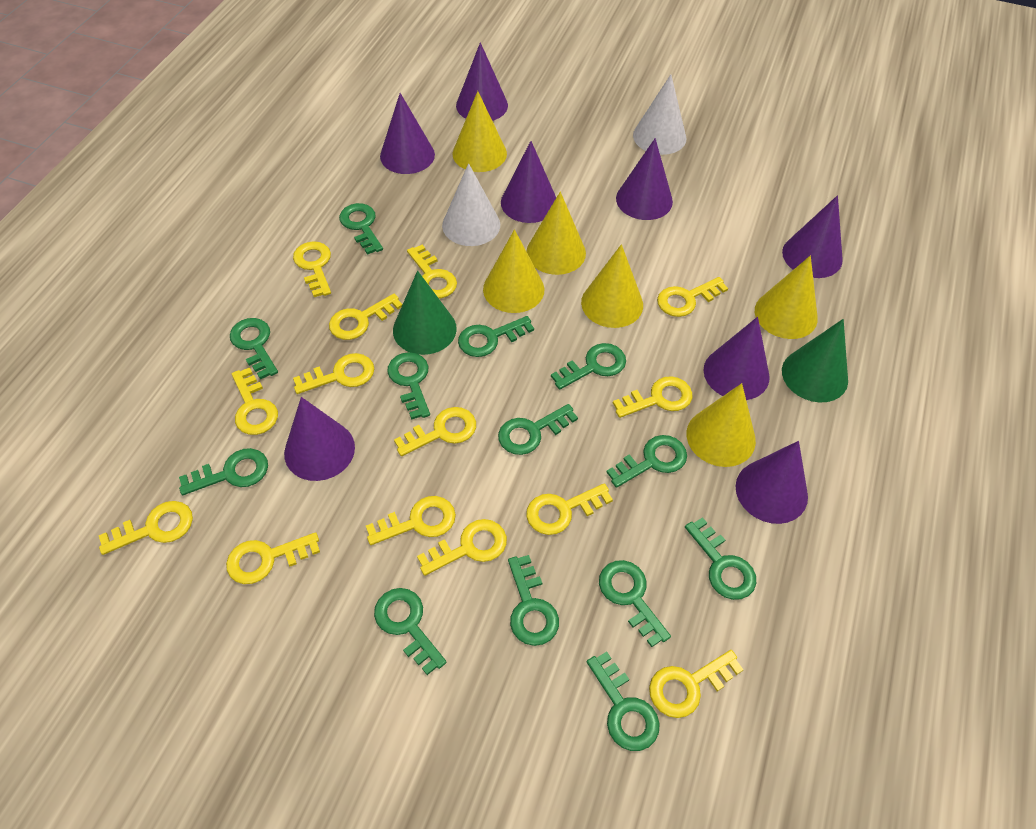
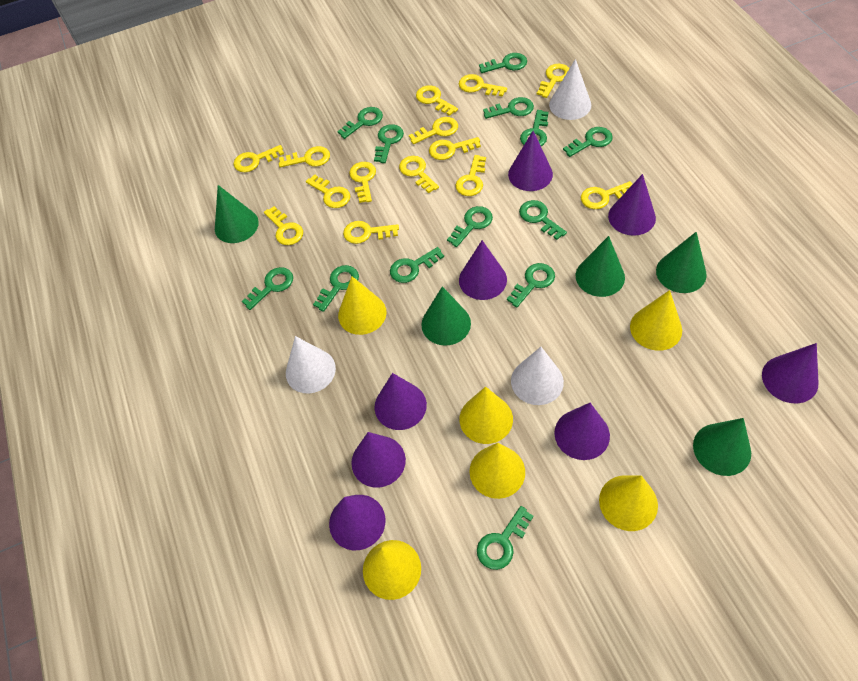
green cone: 2 -> 5
white cone: 2 -> 3

